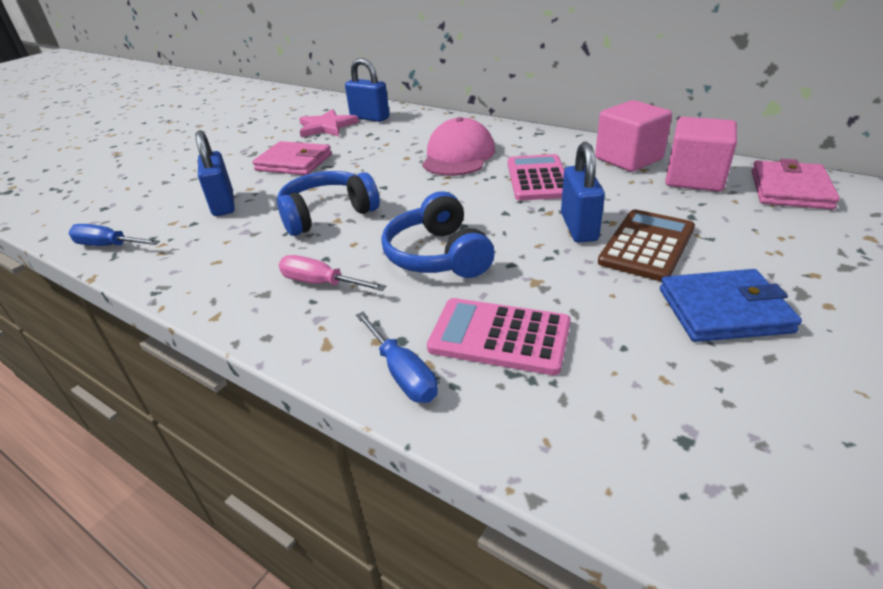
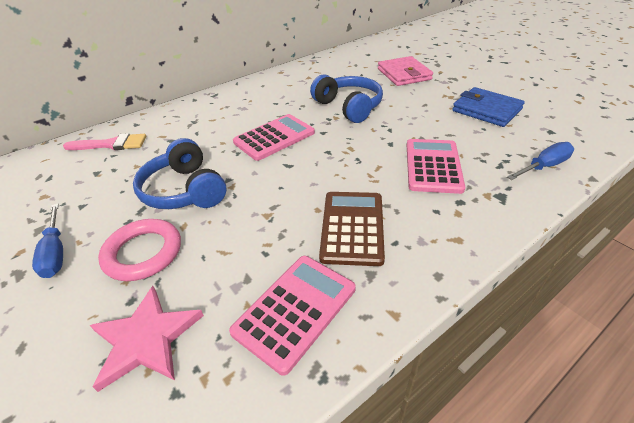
blue padlock: 3 -> 0
pink brush: 0 -> 1
pink calculator: 2 -> 3
pink cap: 1 -> 0
pink cube: 2 -> 0
pink ring: 0 -> 1
pink screwdriver: 1 -> 0
pink wallet: 2 -> 1

